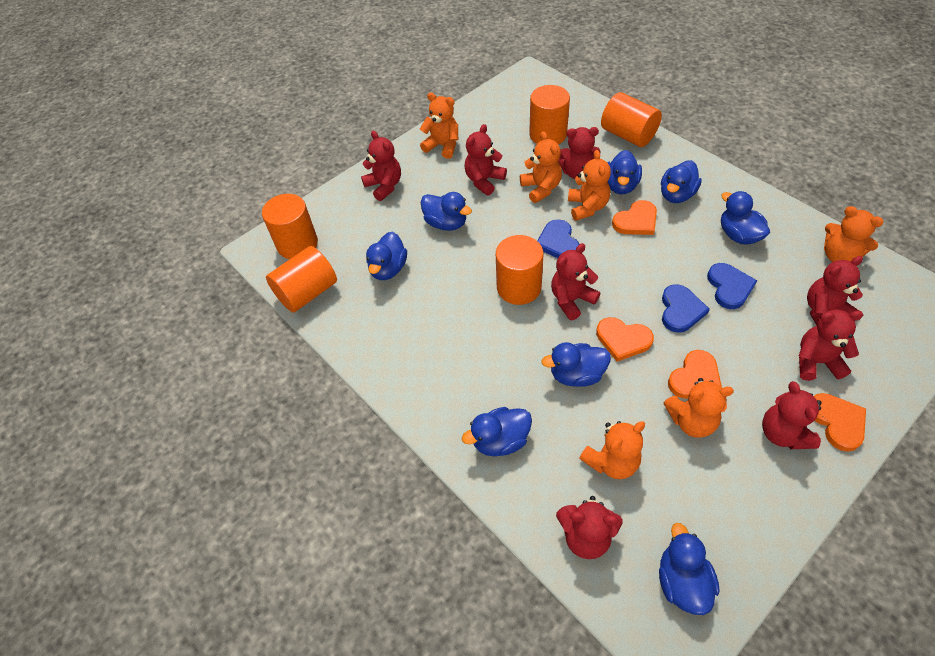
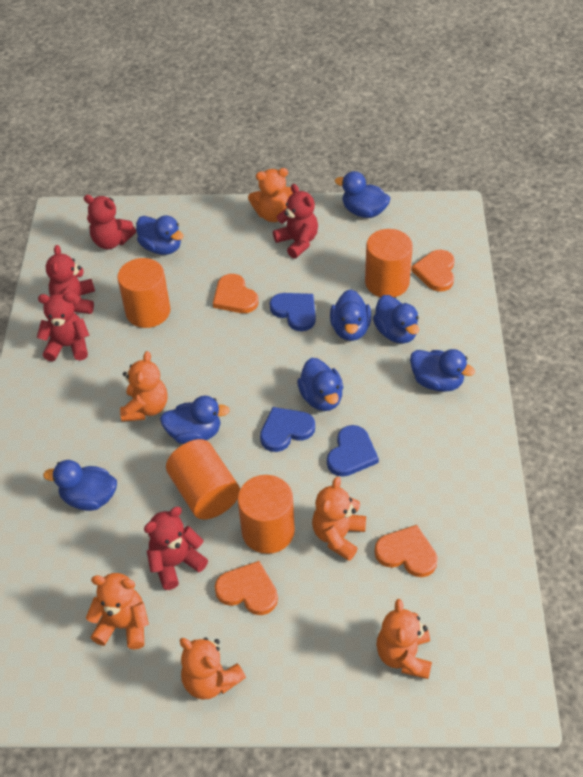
orange cylinder: 5 -> 4
red teddy bear: 8 -> 5

